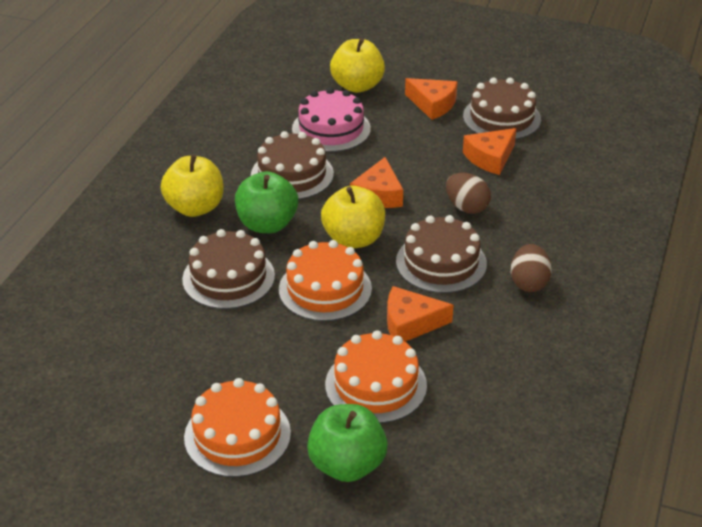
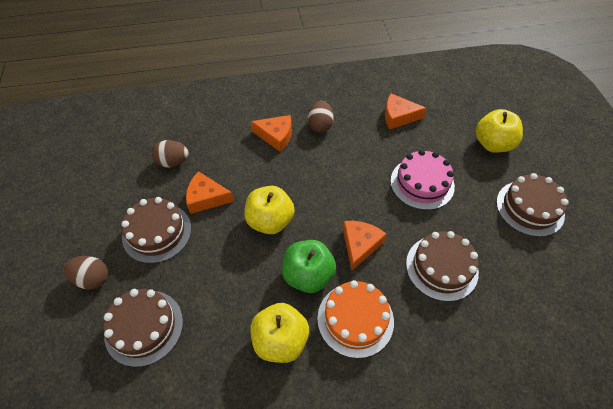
brown egg: 2 -> 3
green apple: 2 -> 1
orange cake: 3 -> 1

